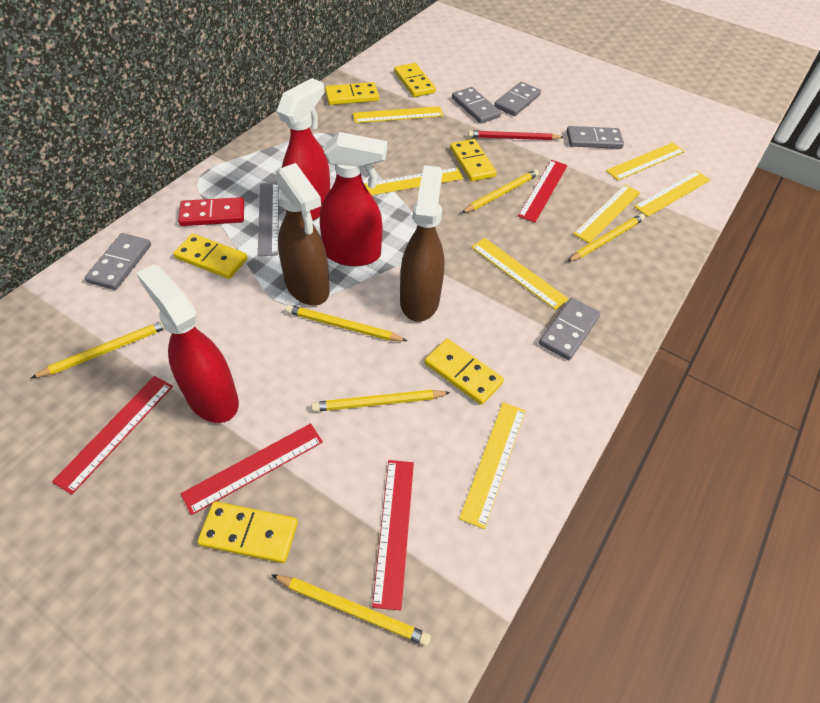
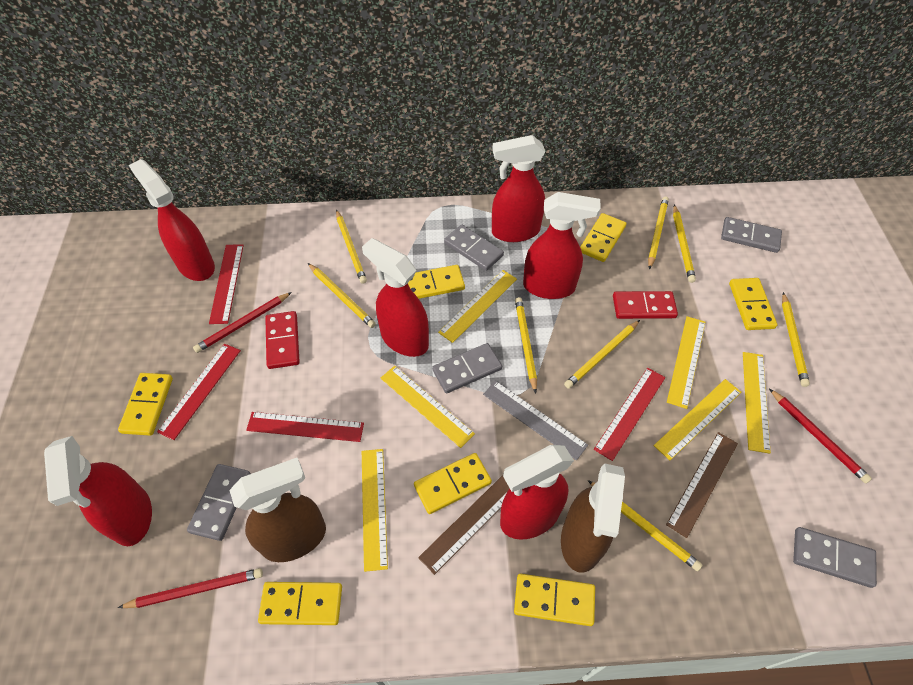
brown ruler: 0 -> 2
red domino: 1 -> 2
red pencil: 1 -> 3
red spray bottle: 3 -> 6
yellow domino: 6 -> 7
yellow pencil: 6 -> 8
yellow ruler: 7 -> 6

